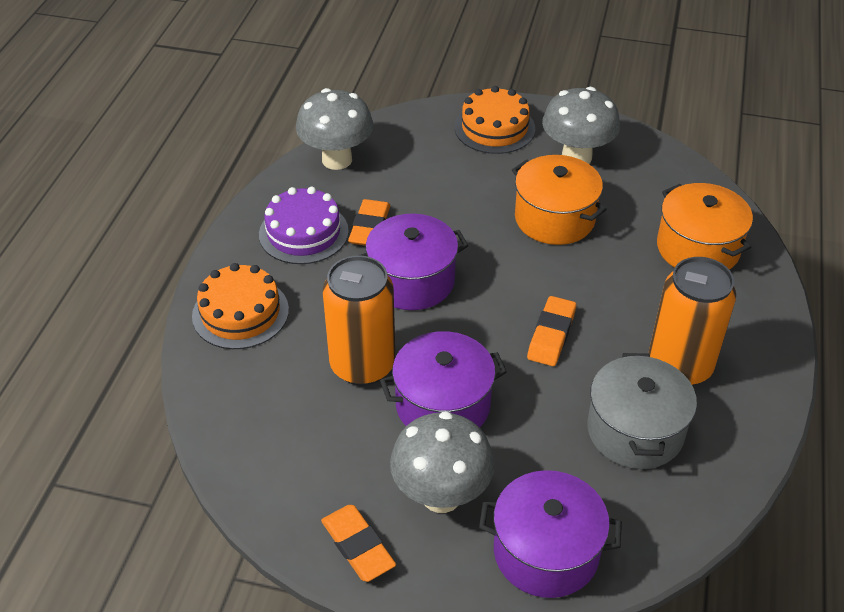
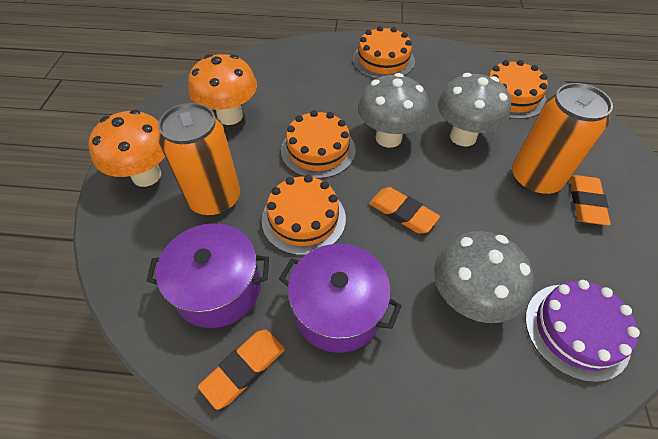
grey pot: 1 -> 0
orange cake: 2 -> 4
orange mushroom: 0 -> 2
orange pot: 2 -> 0
purple pot: 3 -> 2

